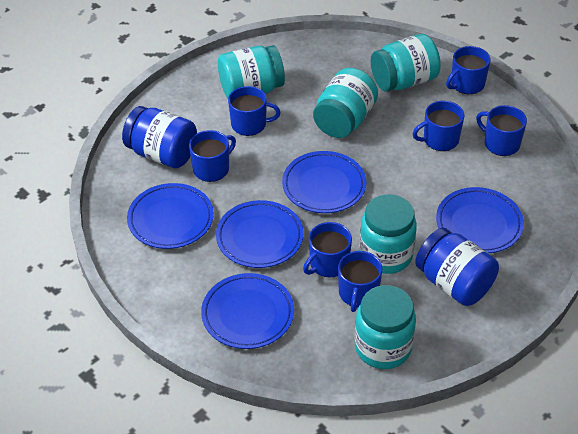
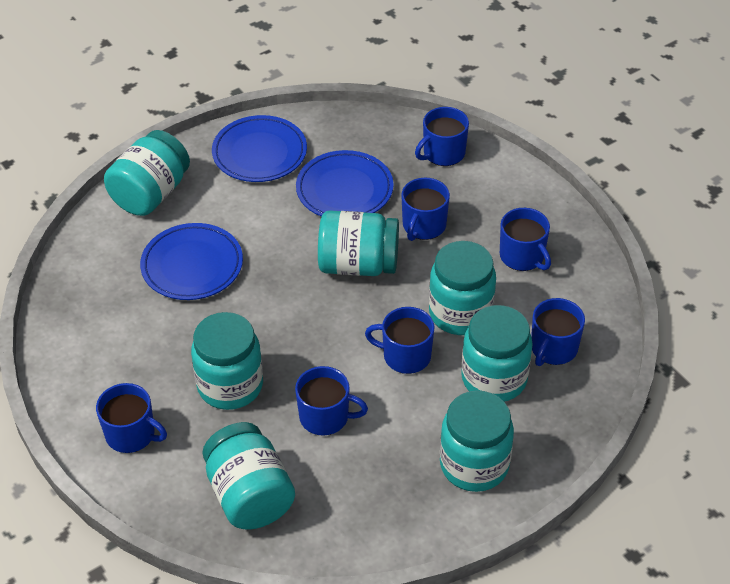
blue jar: 2 -> 0
blue plate: 5 -> 3
turquoise jar: 5 -> 7

